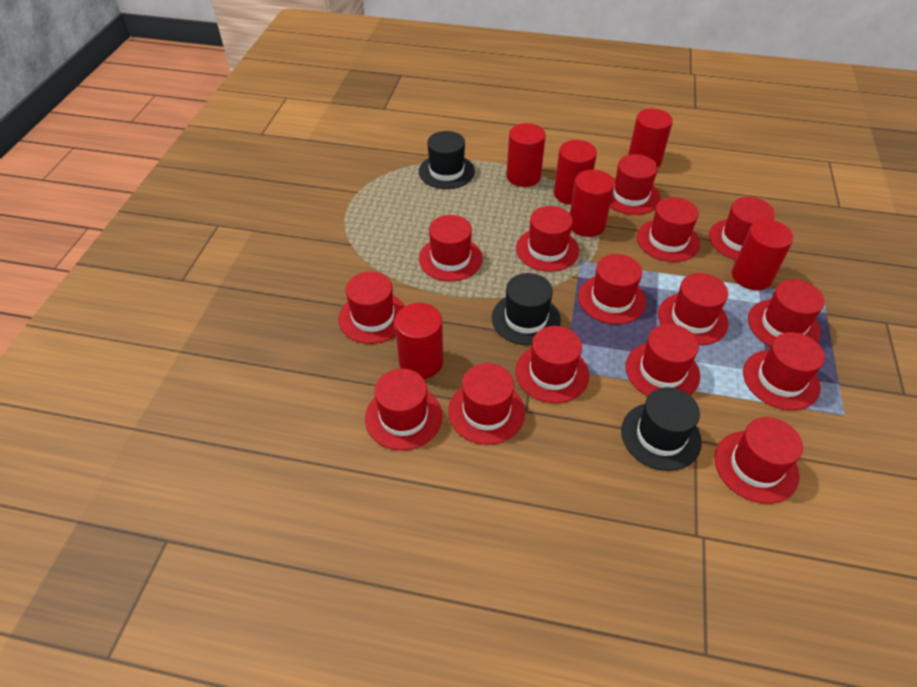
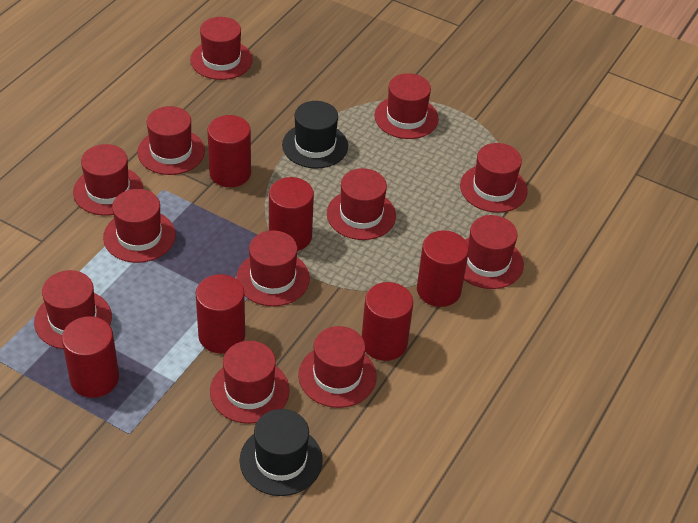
black hat: 3 -> 2
red hat: 15 -> 12

